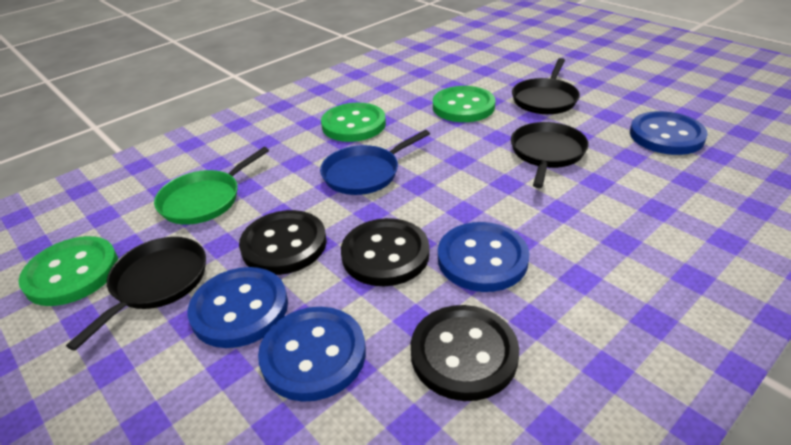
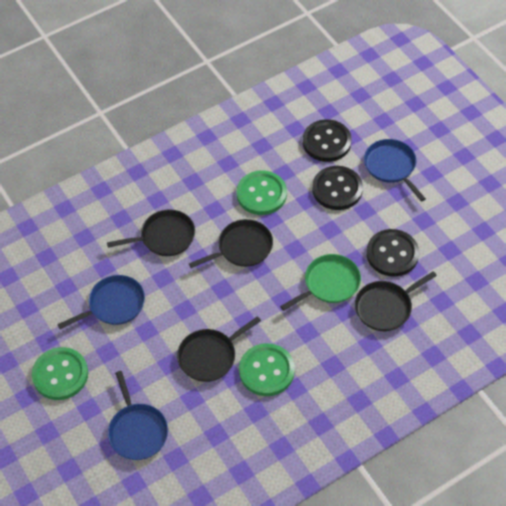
black pan: 3 -> 4
blue button: 4 -> 0
blue pan: 1 -> 3

